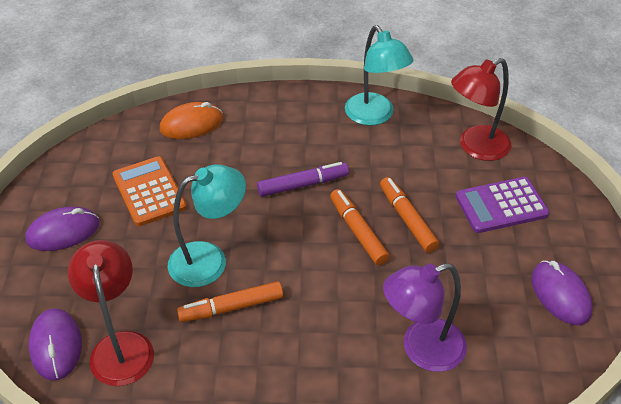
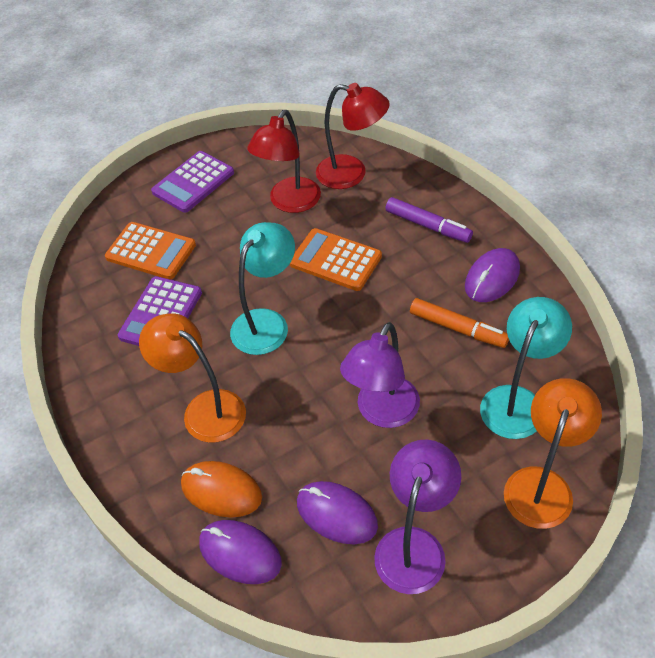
orange calculator: 1 -> 2
orange lamp: 0 -> 2
orange marker: 3 -> 1
purple calculator: 1 -> 2
purple lamp: 1 -> 2

